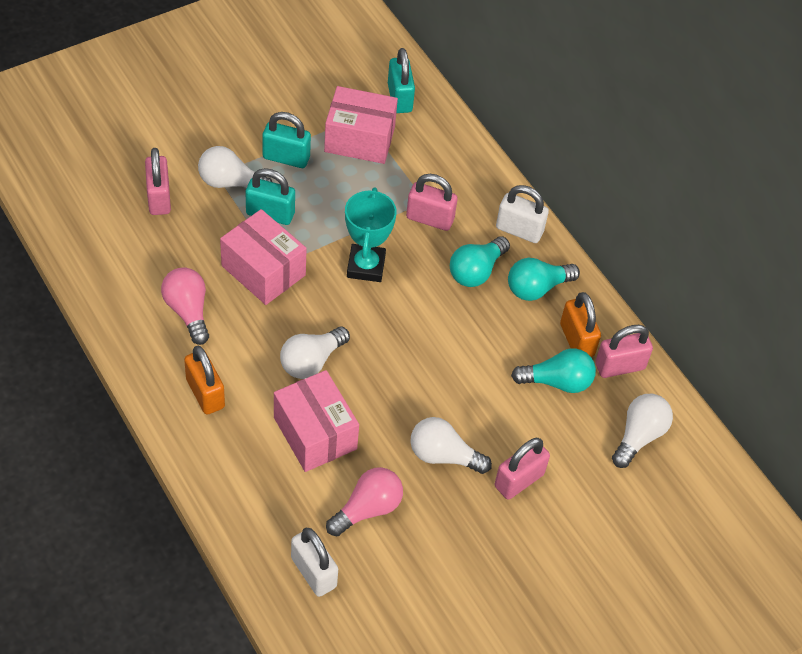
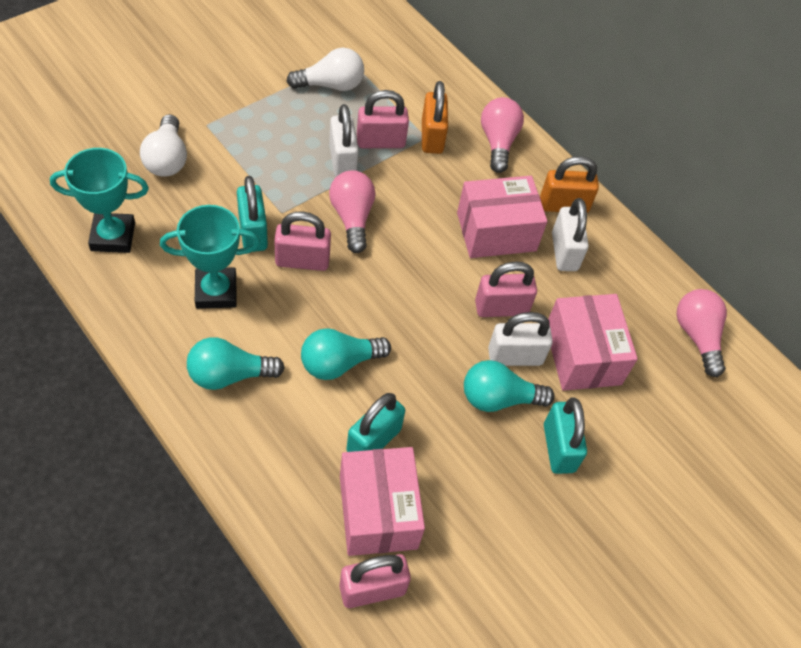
pink light bulb: 2 -> 3
turquoise trophy: 1 -> 2
white light bulb: 4 -> 2
white padlock: 2 -> 3

